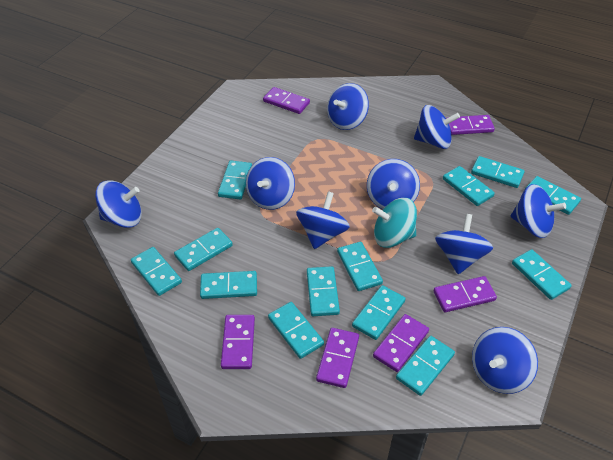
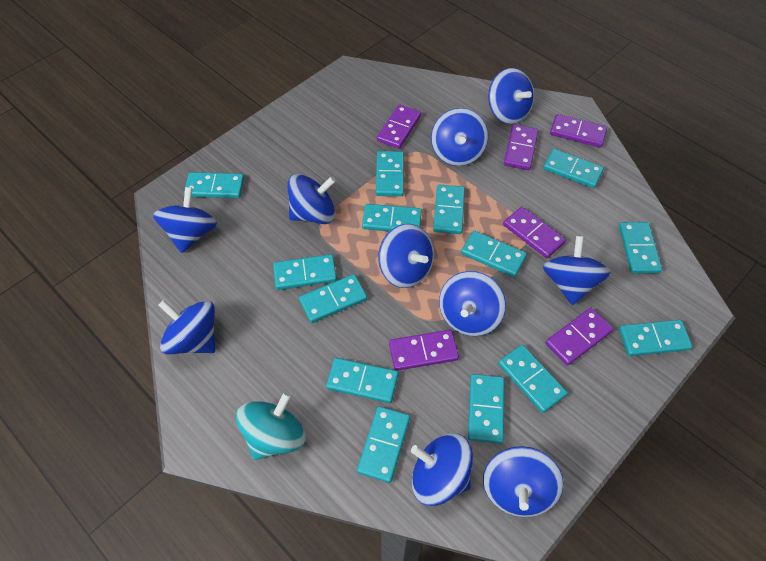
blue spinning top: 9 -> 10
turquoise domino: 13 -> 14

